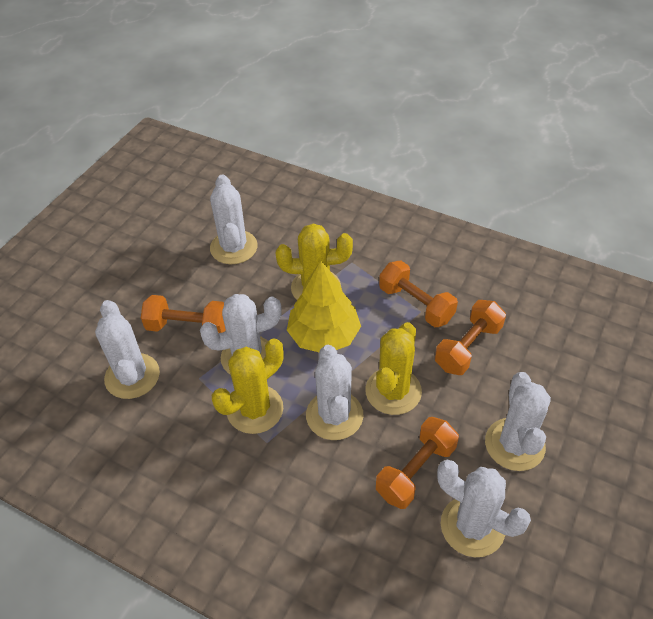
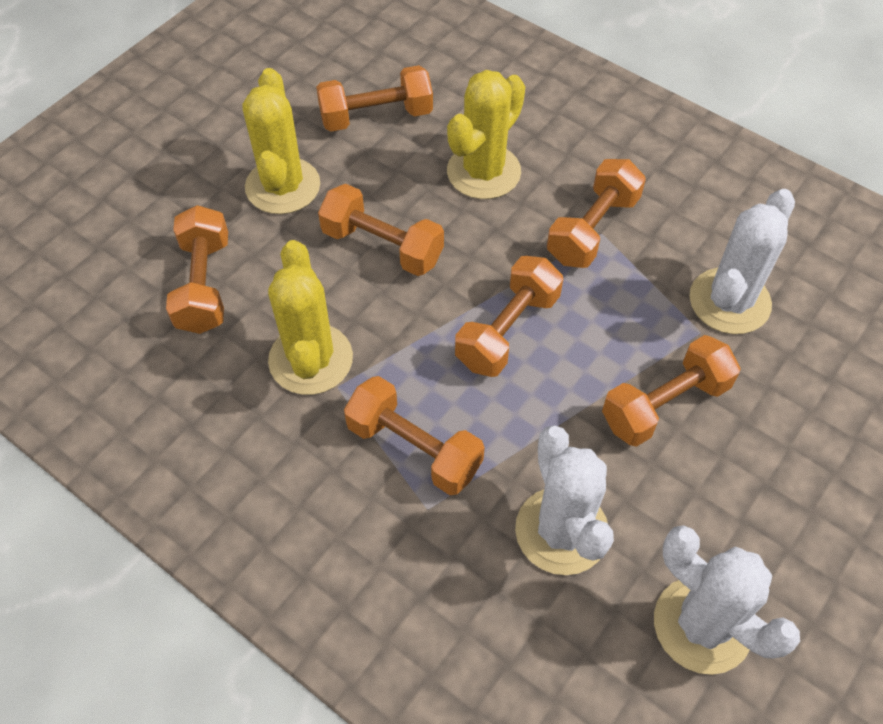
orange dumbbell: 4 -> 7
white cactus: 6 -> 3
yellow tree: 1 -> 0

